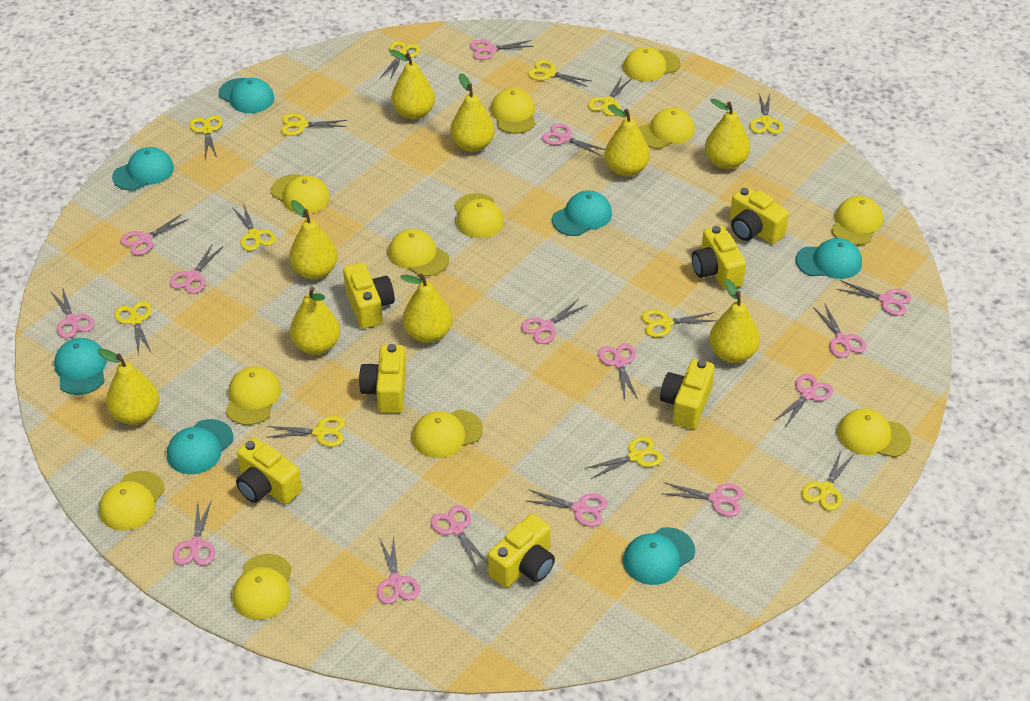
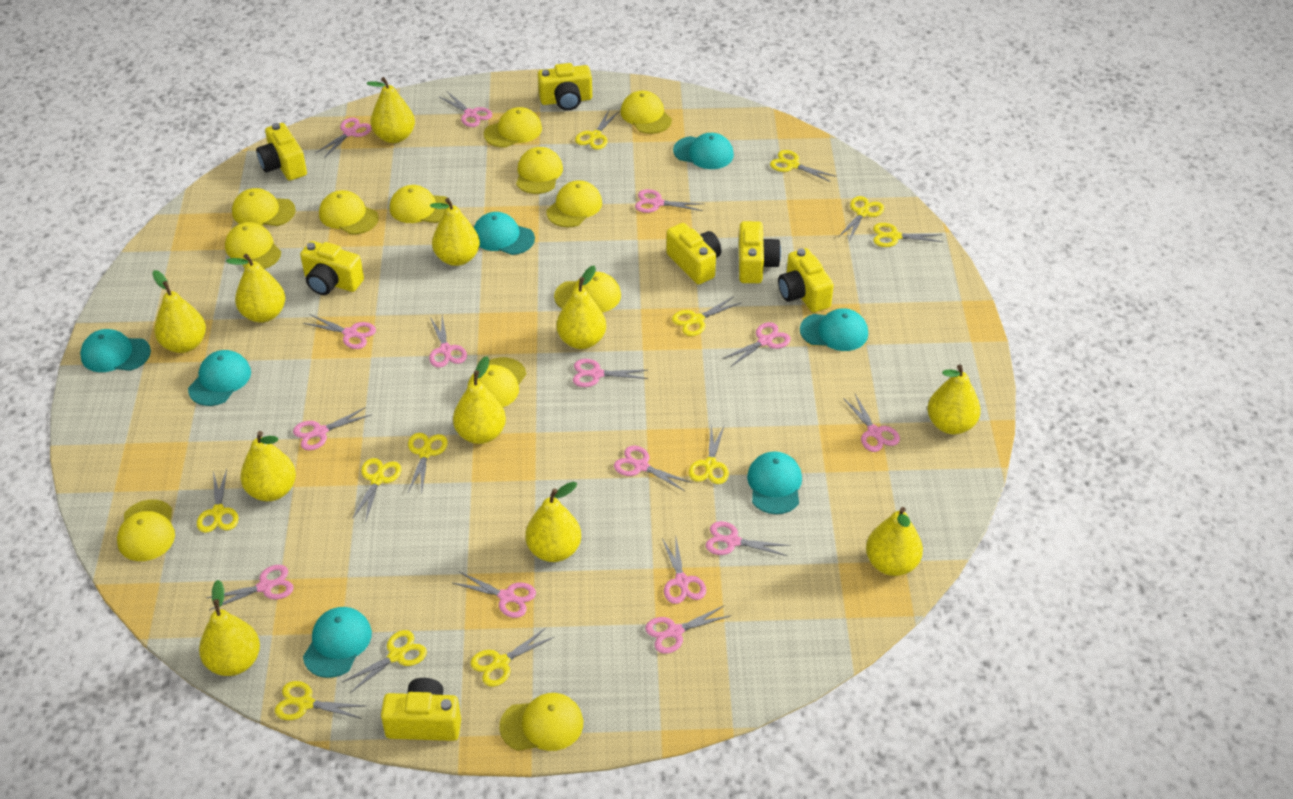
yellow pear: 9 -> 11

